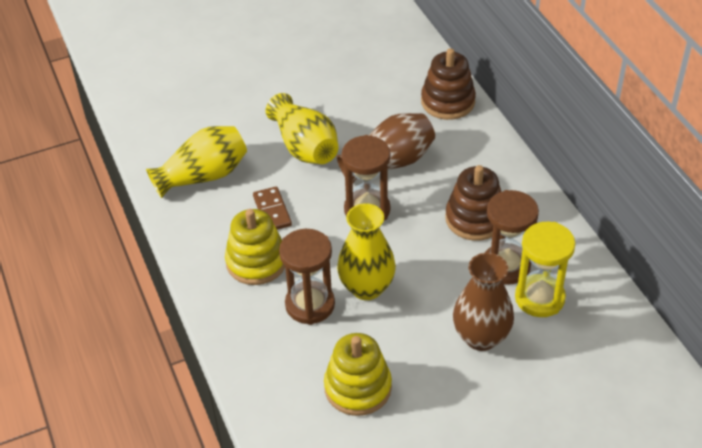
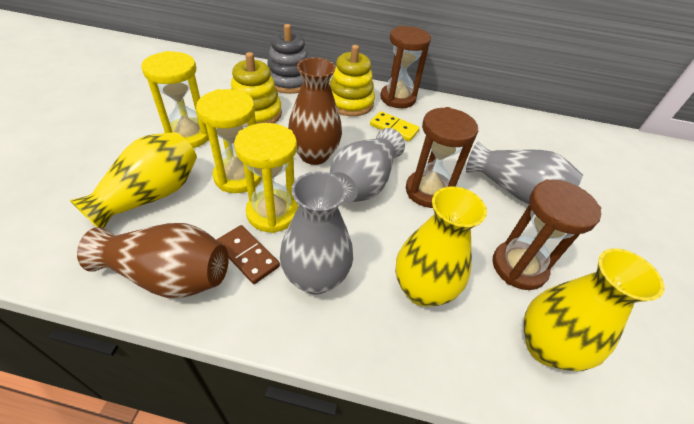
brown stacking toy: 2 -> 0
grey stacking toy: 0 -> 1
grey vase: 0 -> 3
yellow domino: 0 -> 1
yellow hourglass: 1 -> 3

